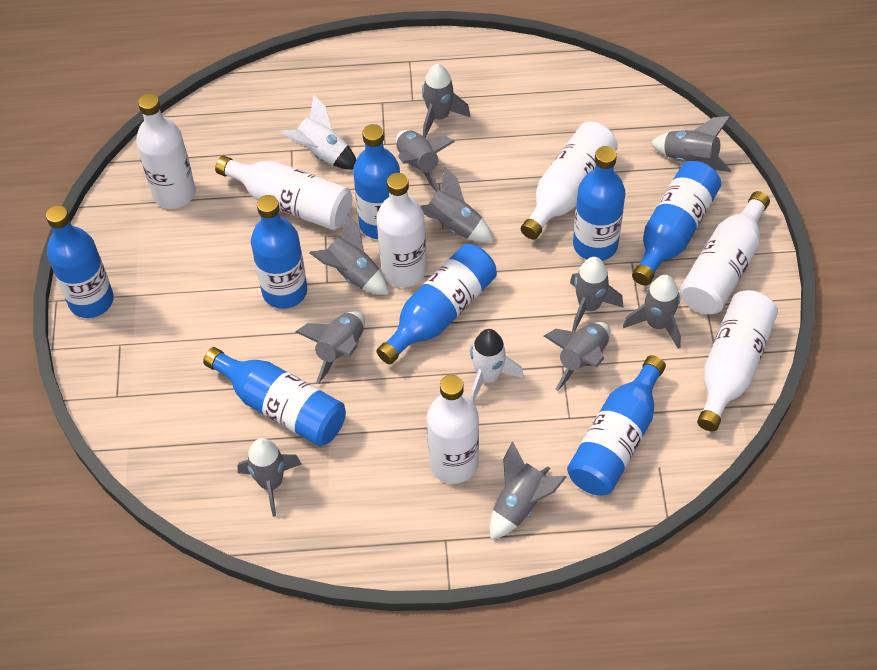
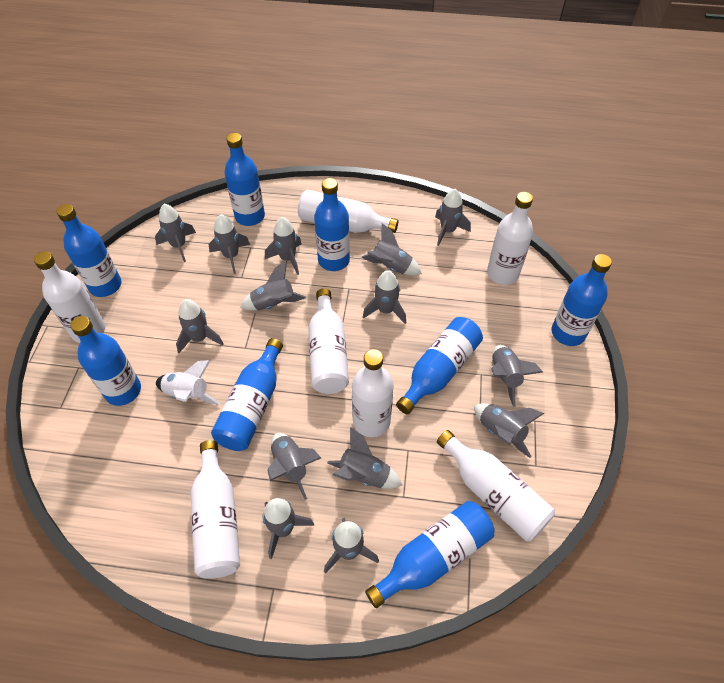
grey rocket: 11 -> 14
white rocket: 2 -> 1

